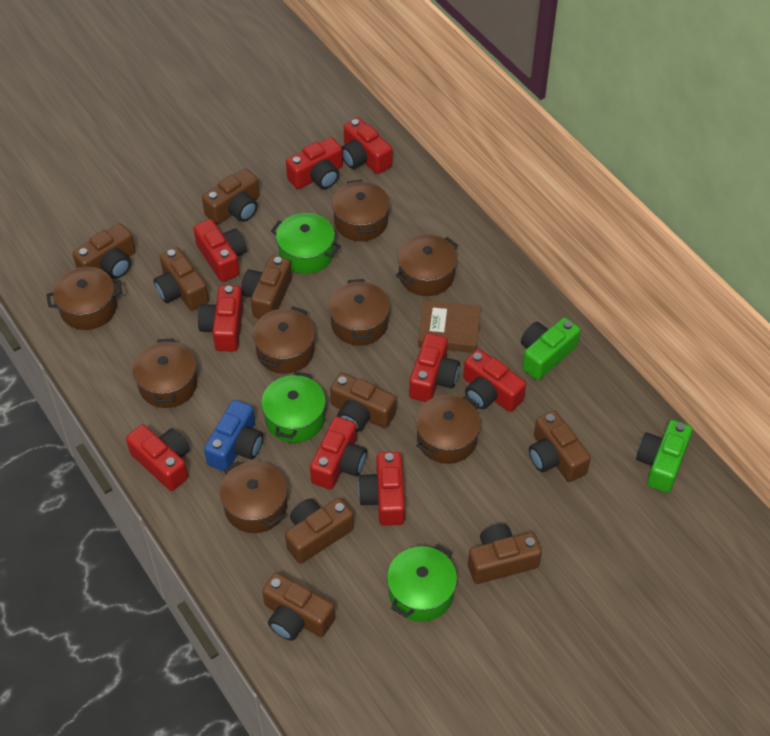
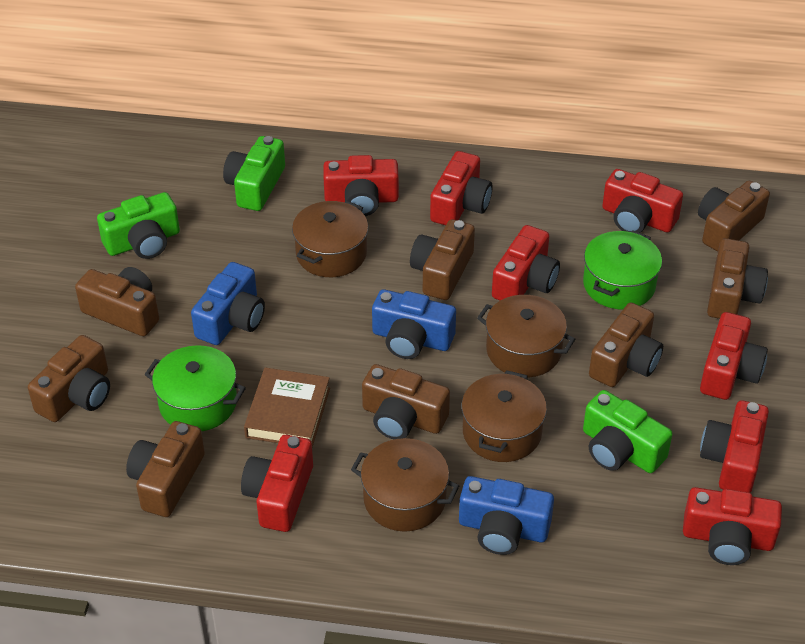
blue camera: 1 -> 3
brown camera: 9 -> 8
brown pot: 8 -> 4
green camera: 2 -> 3
green pot: 3 -> 2
red camera: 9 -> 8

